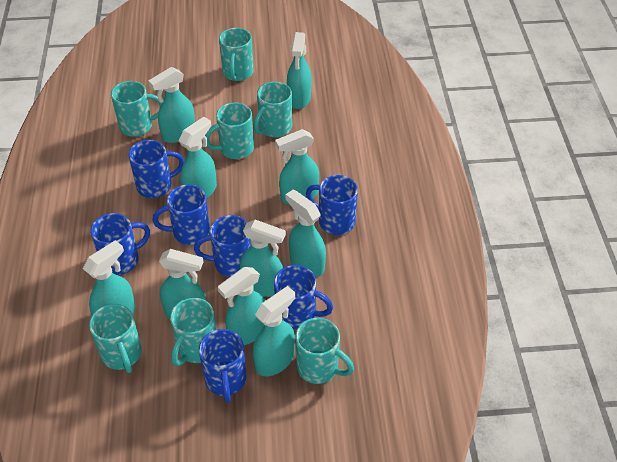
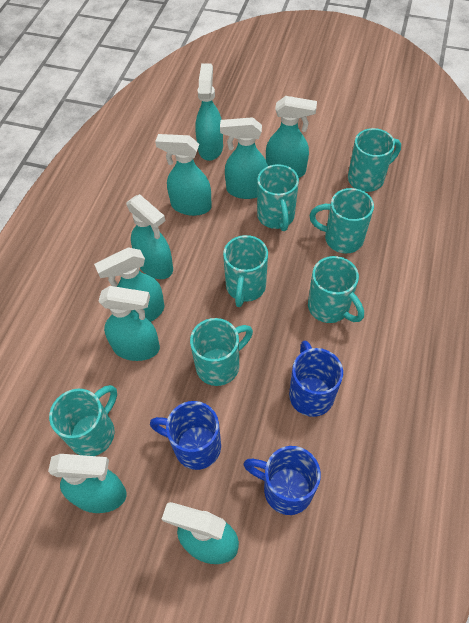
blue mug: 7 -> 3
turquoise spray bottle: 10 -> 9

